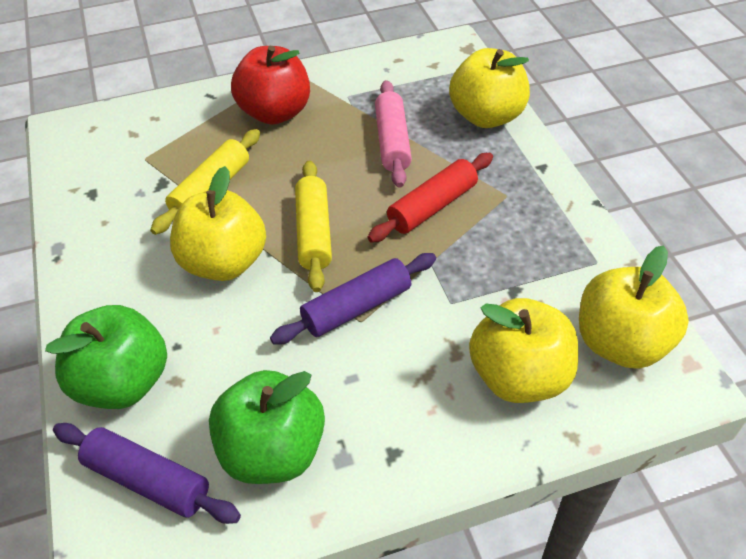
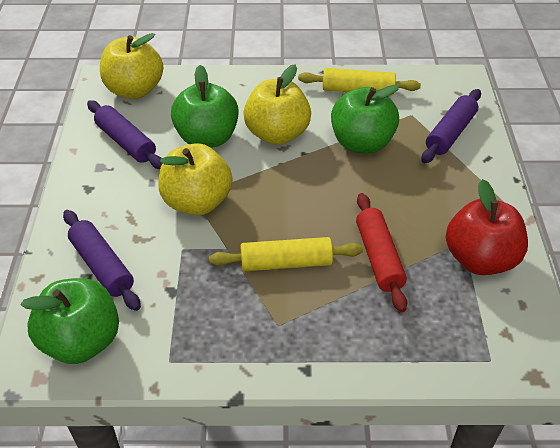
green apple: 2 -> 3
pink rolling pin: 1 -> 0
purple rolling pin: 2 -> 3
yellow apple: 4 -> 3

